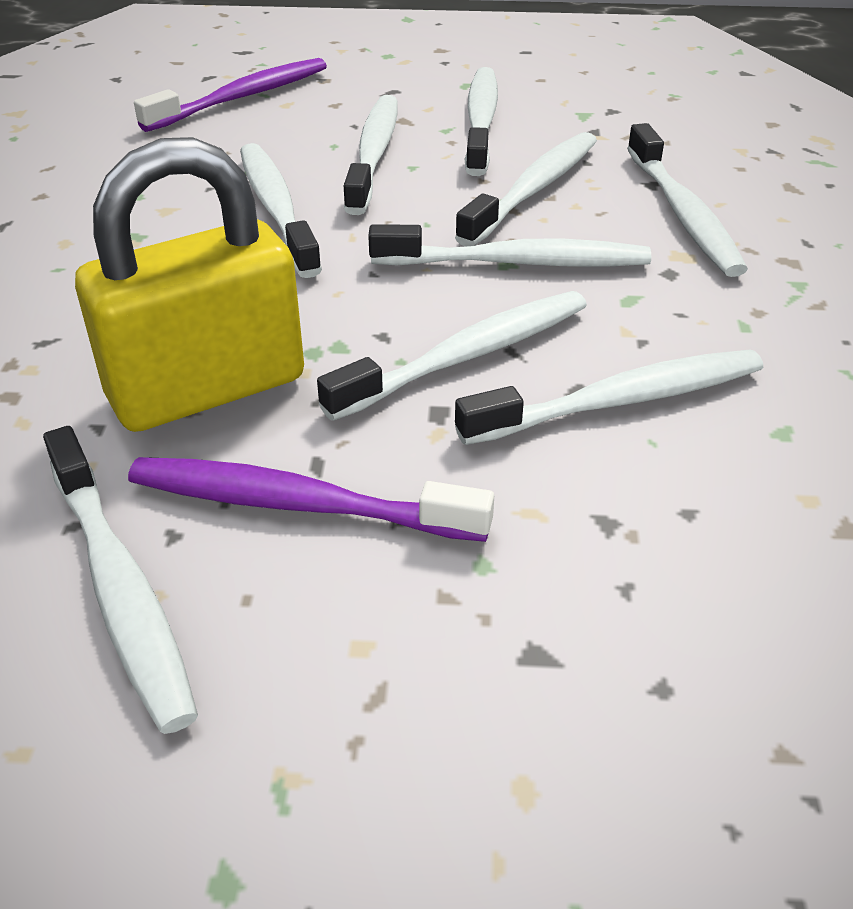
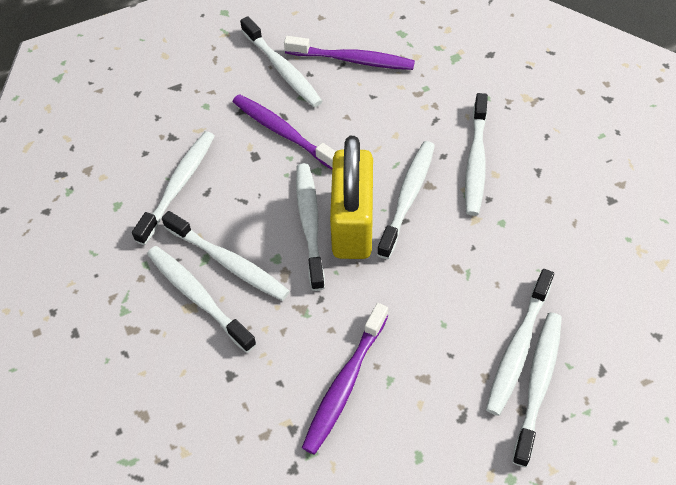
purple toothbrush: 2 -> 3

